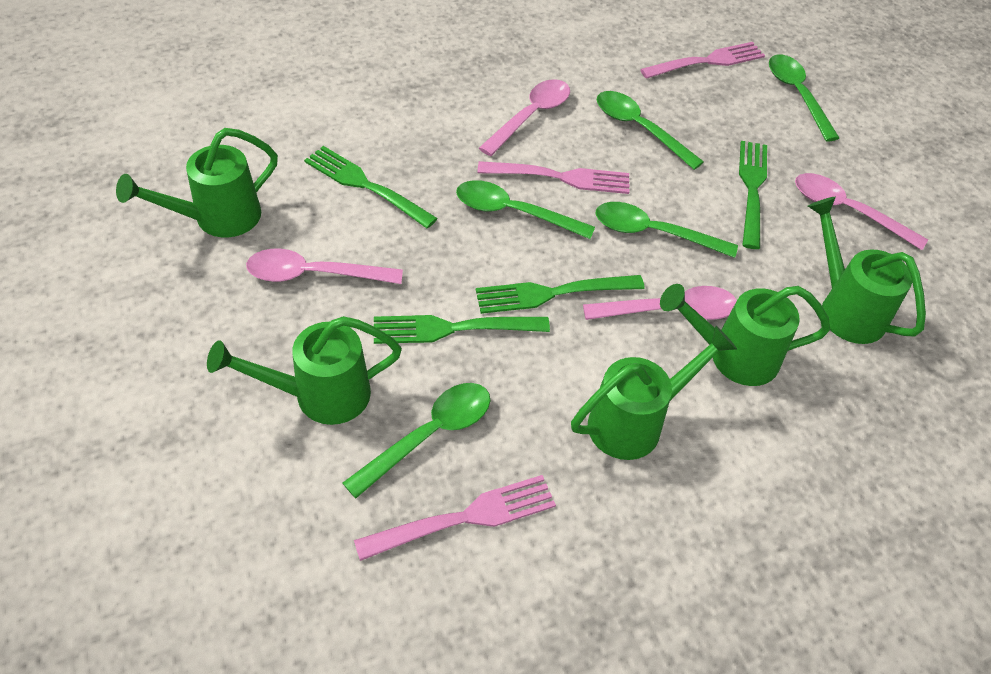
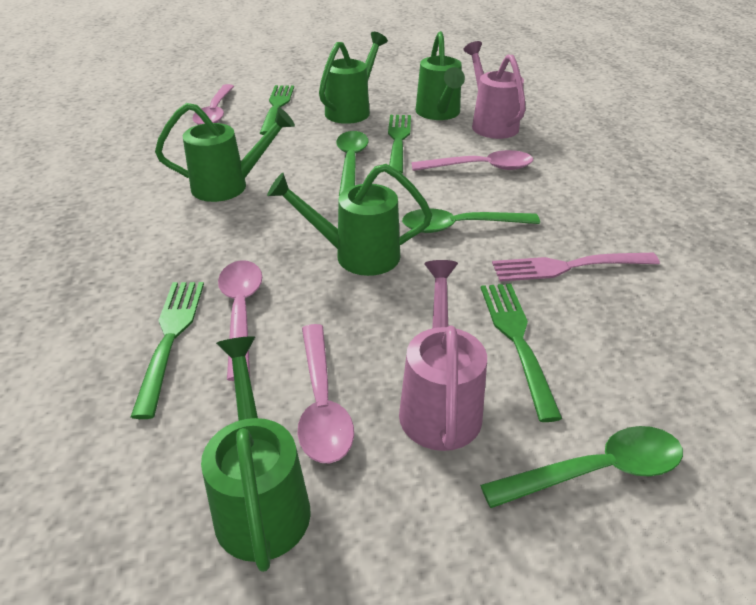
green spoon: 5 -> 3
pink fork: 3 -> 1
pink watering can: 0 -> 2

